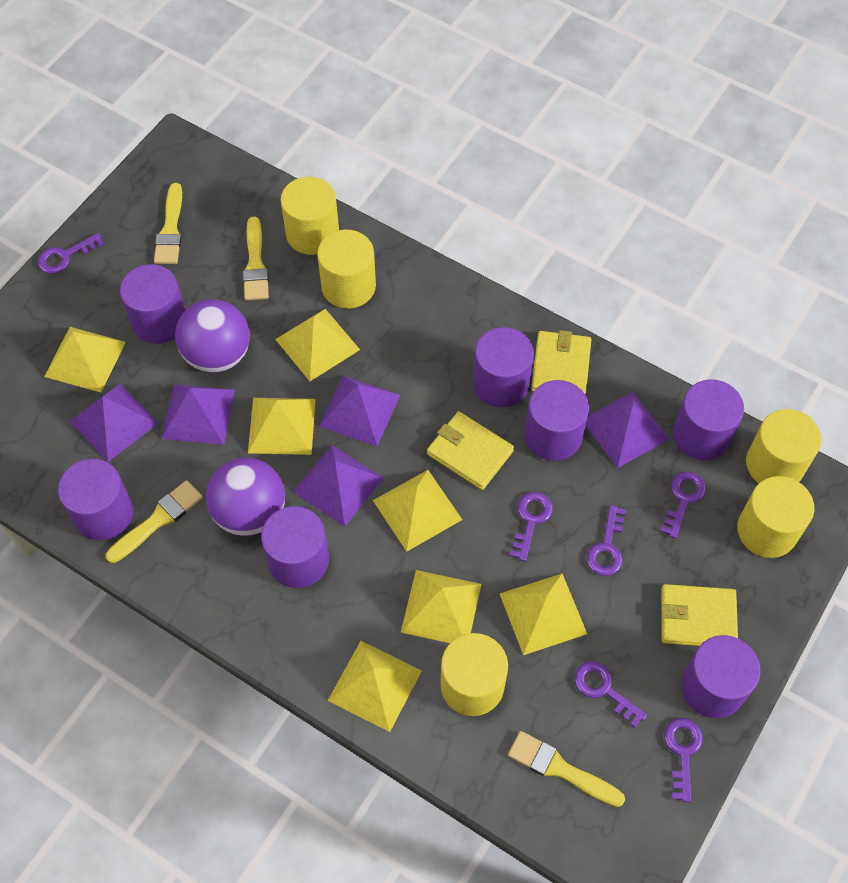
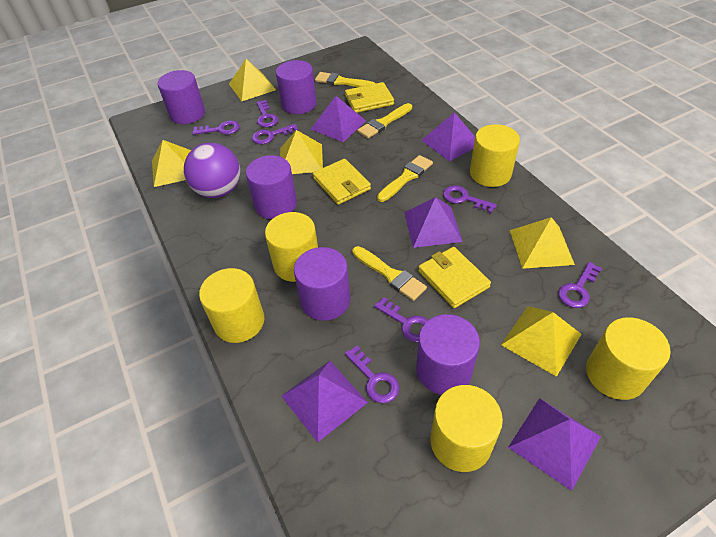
purple ball: 2 -> 1
purple cylinder: 7 -> 5
purple key: 6 -> 7
yellow pyramid: 7 -> 5

